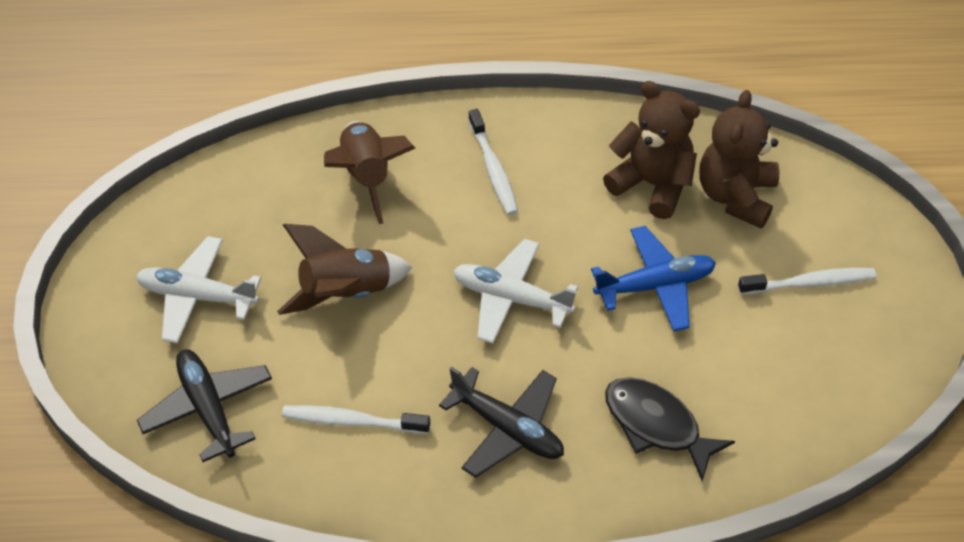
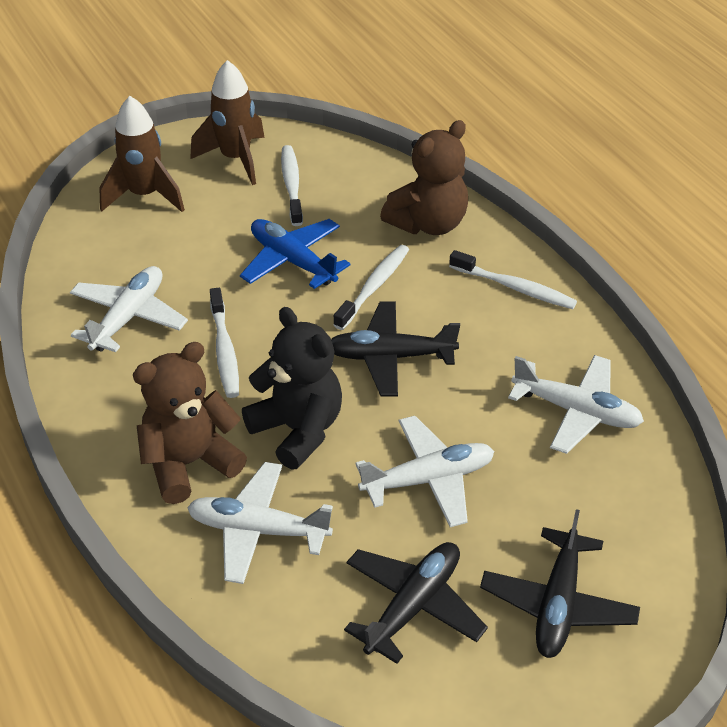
black fish: 1 -> 0
black plane: 2 -> 3
black teddy bear: 0 -> 1
white plane: 2 -> 4
white toothbrush: 3 -> 4

